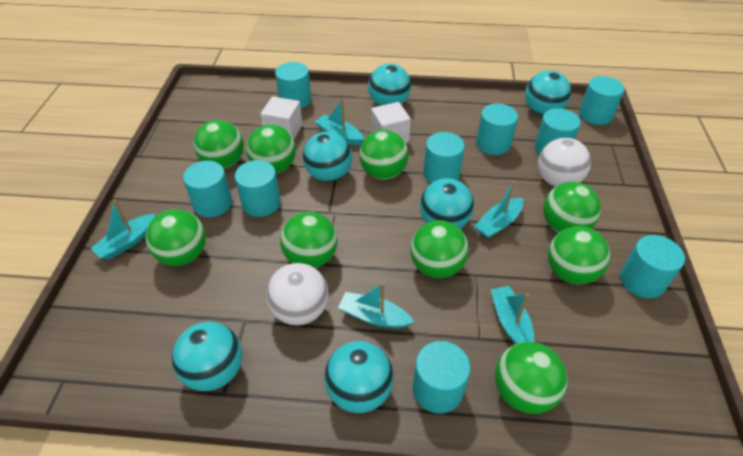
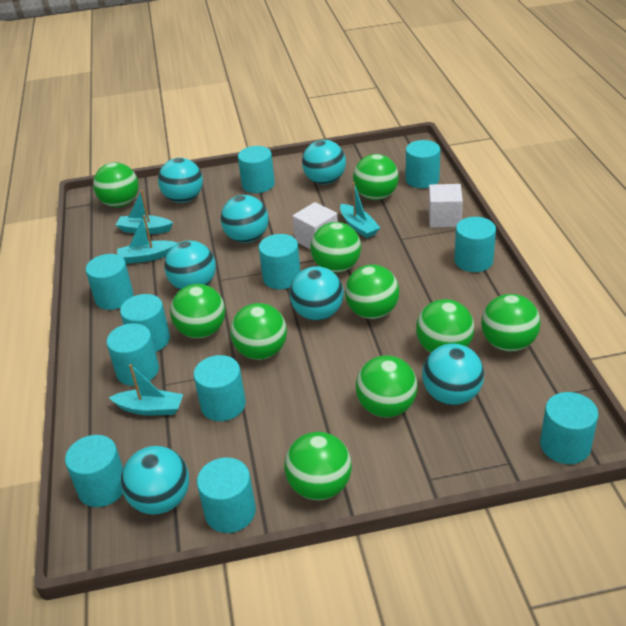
green ball: 9 -> 10
turquoise ball: 6 -> 7
turquoise boat: 5 -> 4
turquoise cylinder: 9 -> 11
white ball: 2 -> 0

